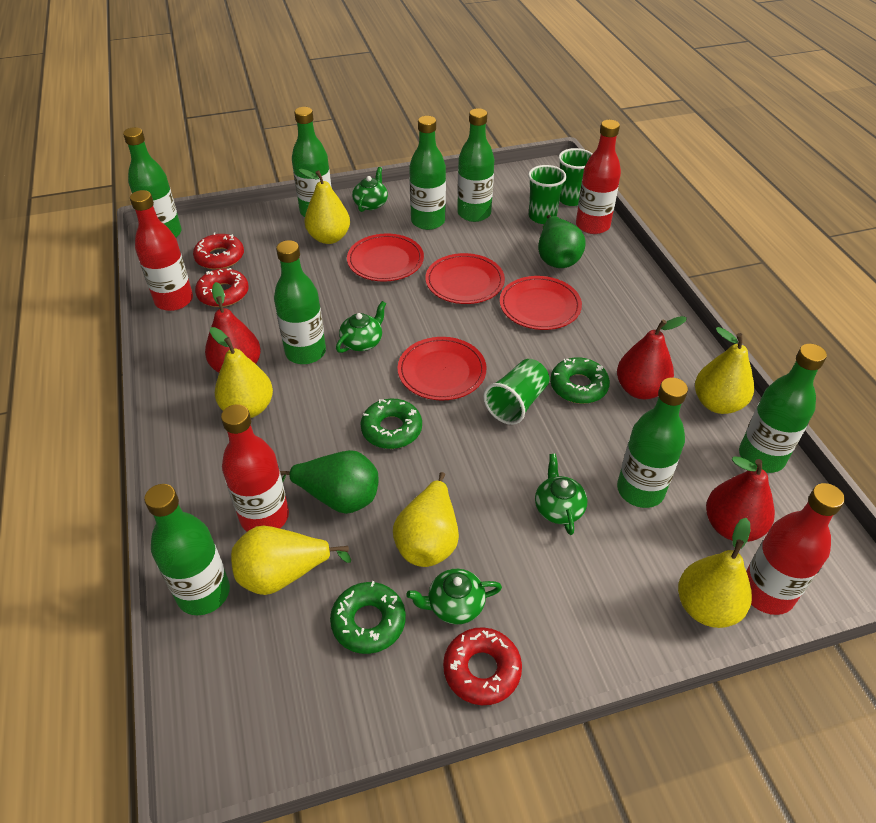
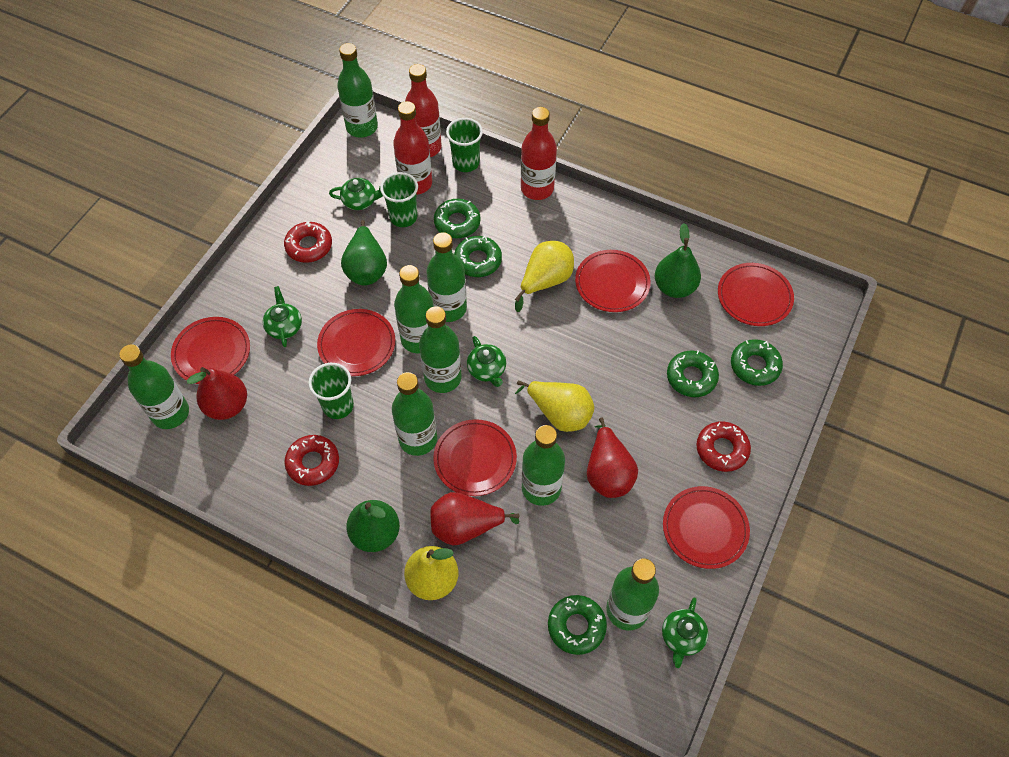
green donut: 3 -> 5
green pear: 2 -> 3
red bottle: 4 -> 3
red plate: 4 -> 6
yellow pear: 6 -> 3

